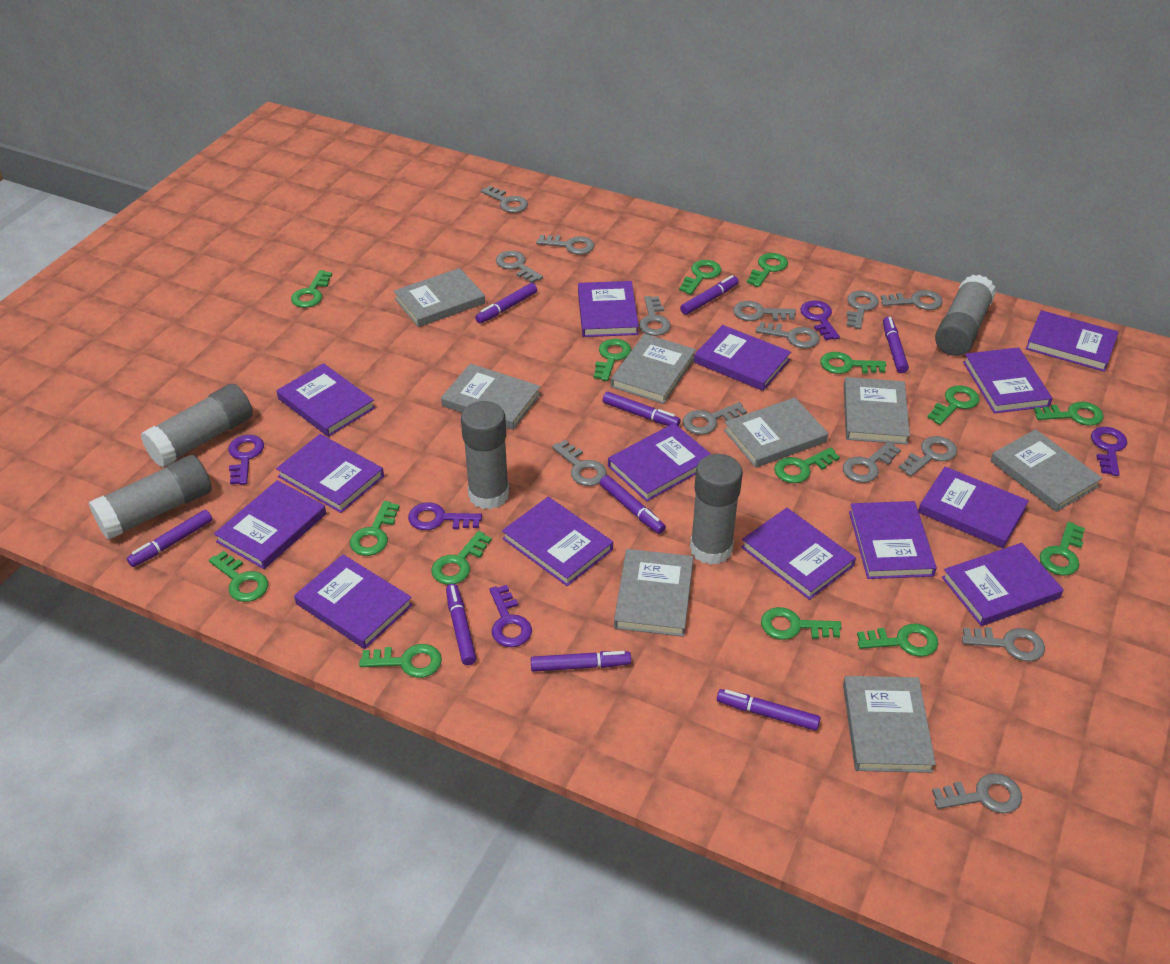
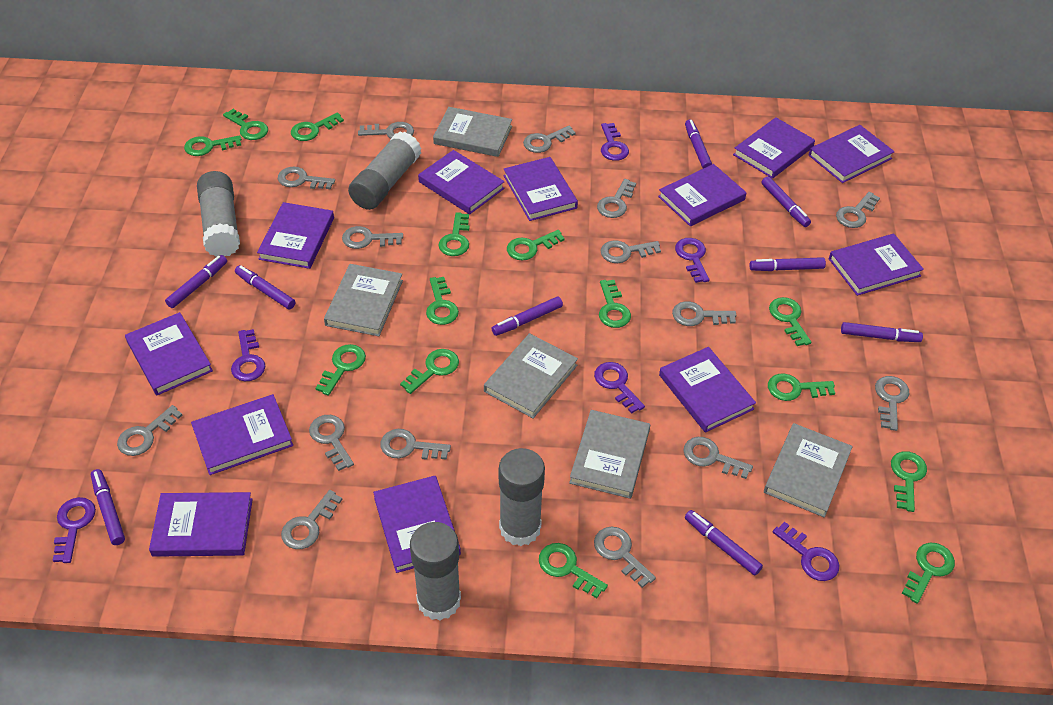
green key: 15 -> 14
grey book: 8 -> 5
grey glue stick: 5 -> 4
grey key: 14 -> 15
purple book: 14 -> 12
purple key: 5 -> 6

